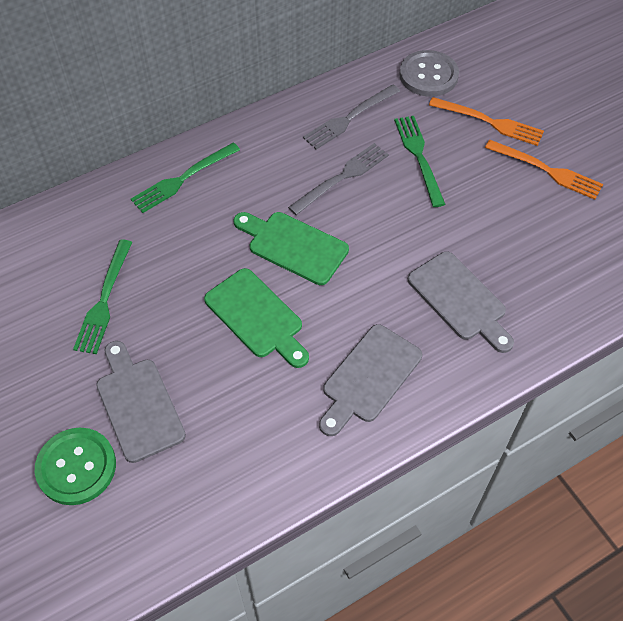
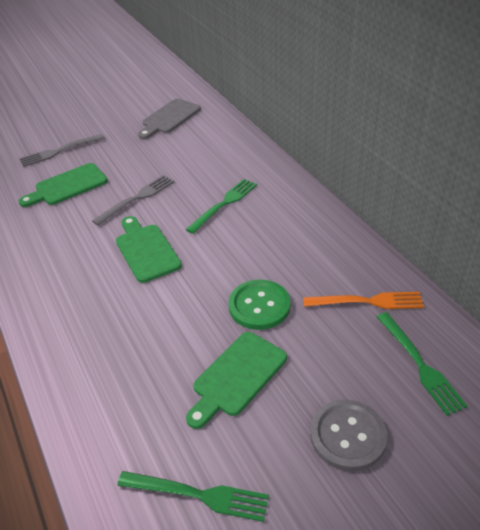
green cutting board: 2 -> 3
grey cutting board: 3 -> 1
orange fork: 2 -> 1

